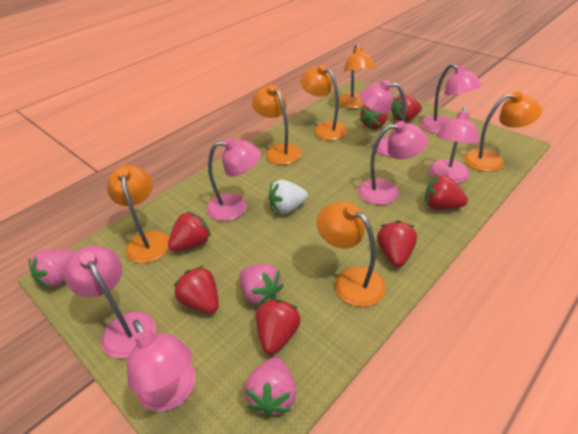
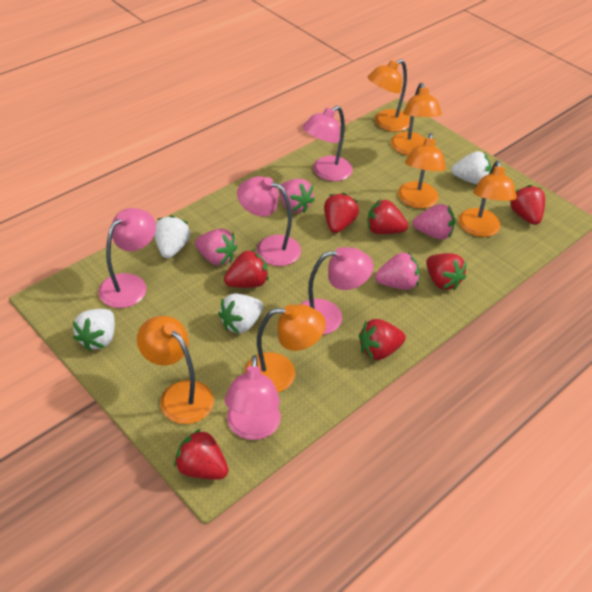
pink lamp: 7 -> 5
pink strawberry: 3 -> 4
white strawberry: 1 -> 4

